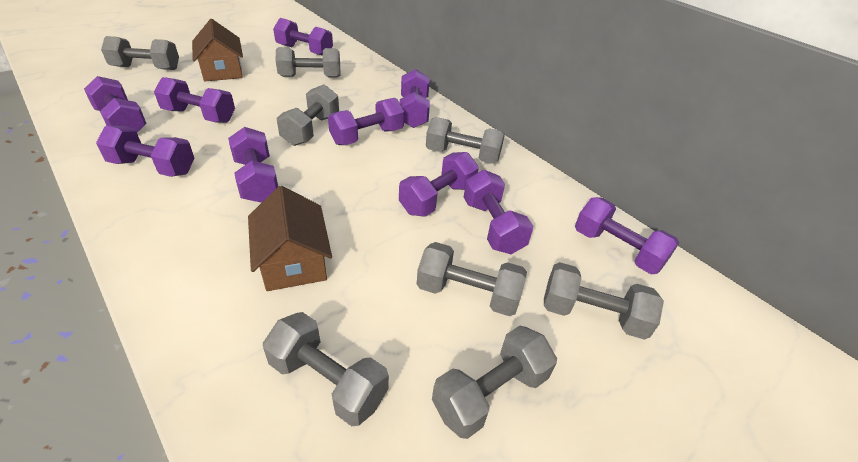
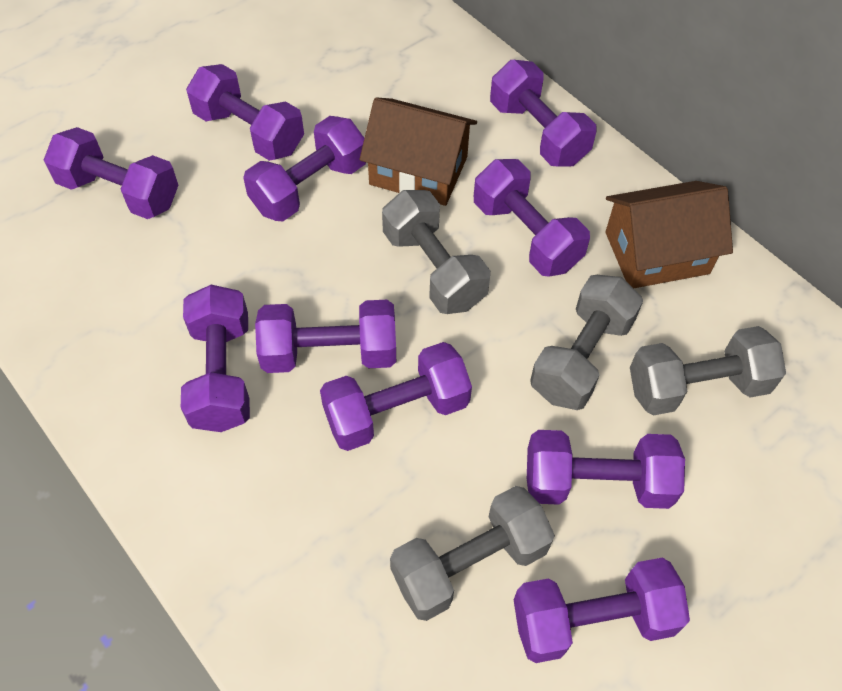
grey dumbbell: 8 -> 4

